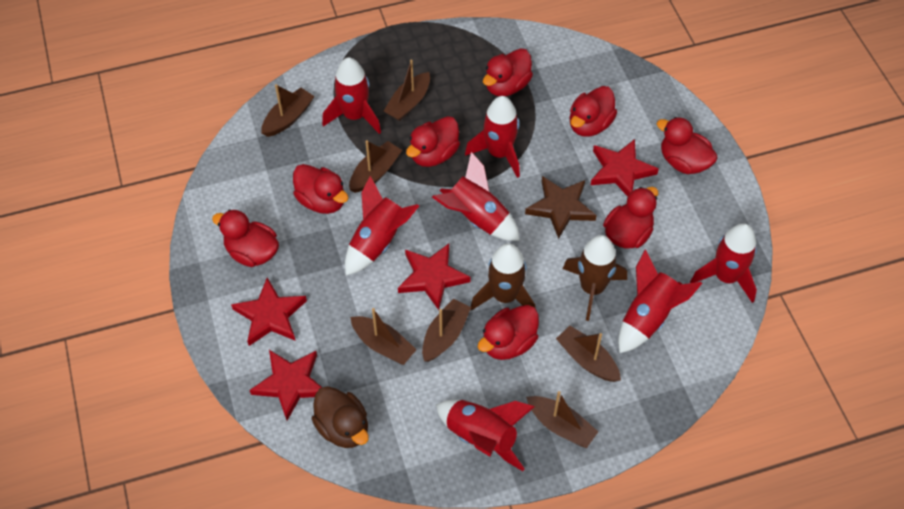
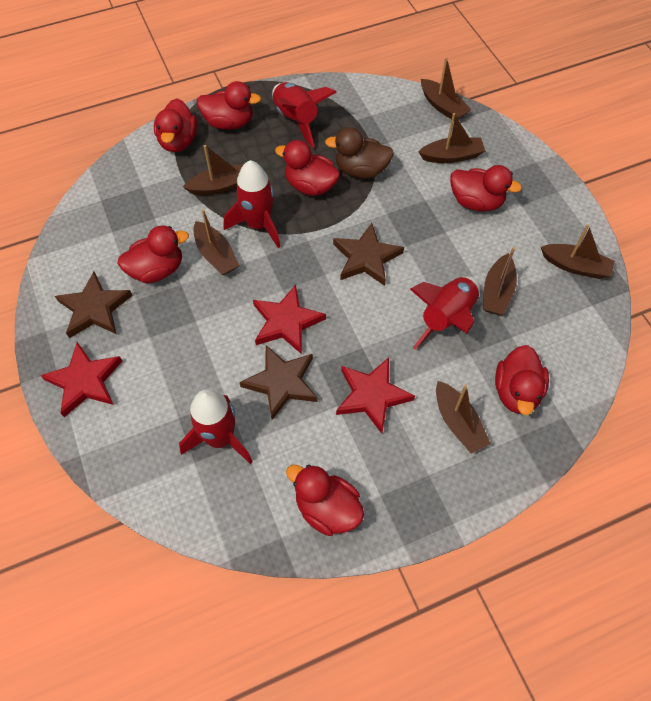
brown rocket: 2 -> 0
brown star: 1 -> 3
red duck: 8 -> 7
red rocket: 7 -> 4
red star: 4 -> 3

